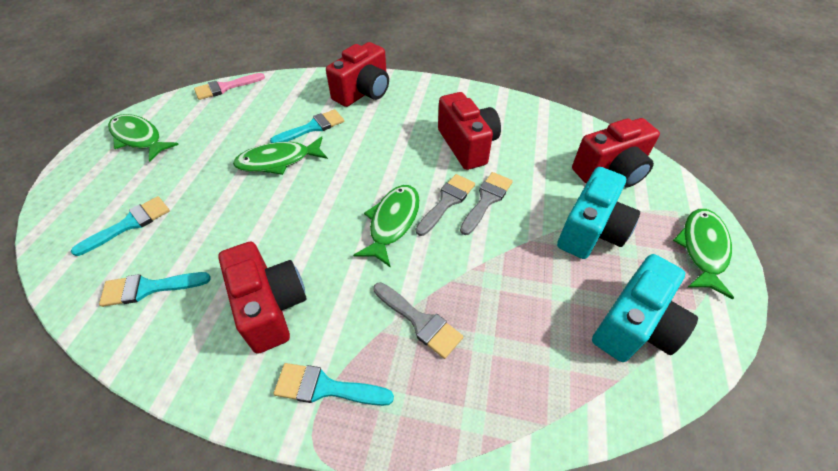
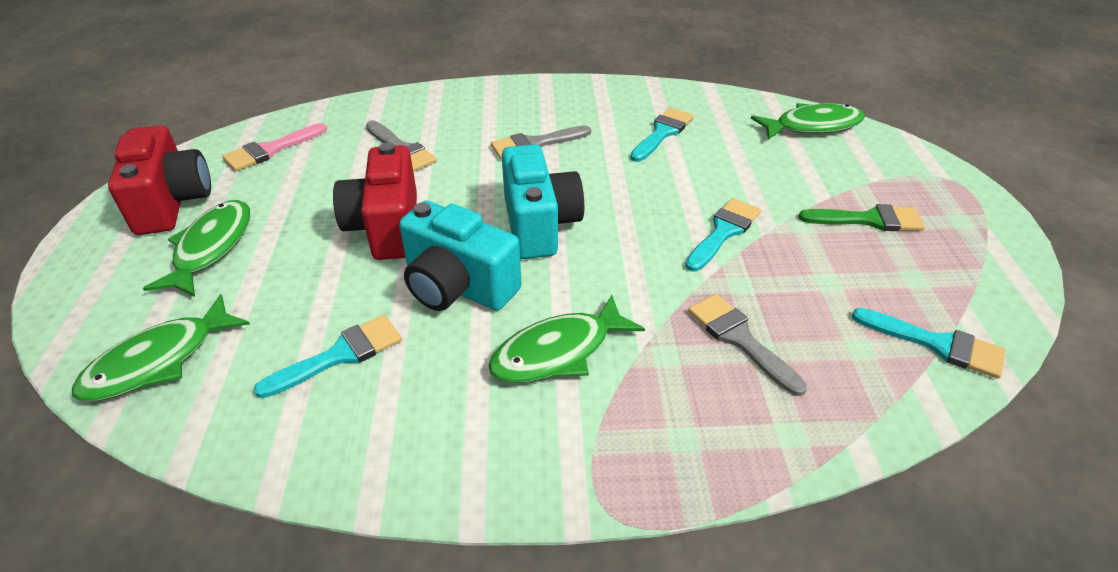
green brush: 0 -> 1
red camera: 4 -> 2

